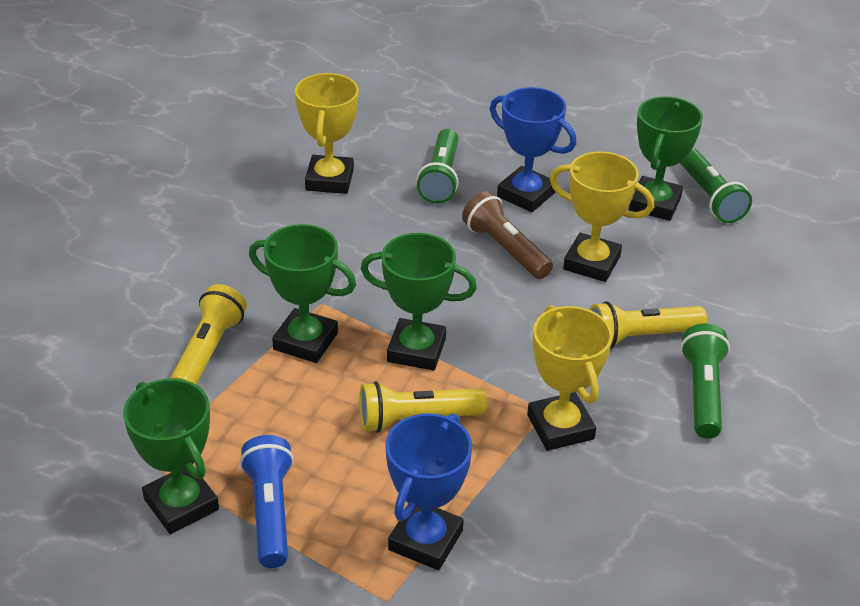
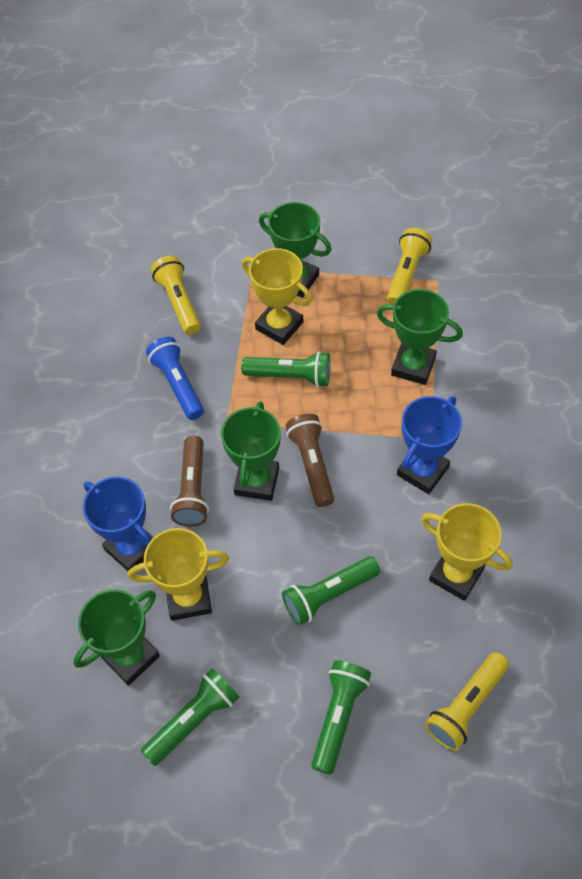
brown flashlight: 1 -> 2
green flashlight: 3 -> 4

